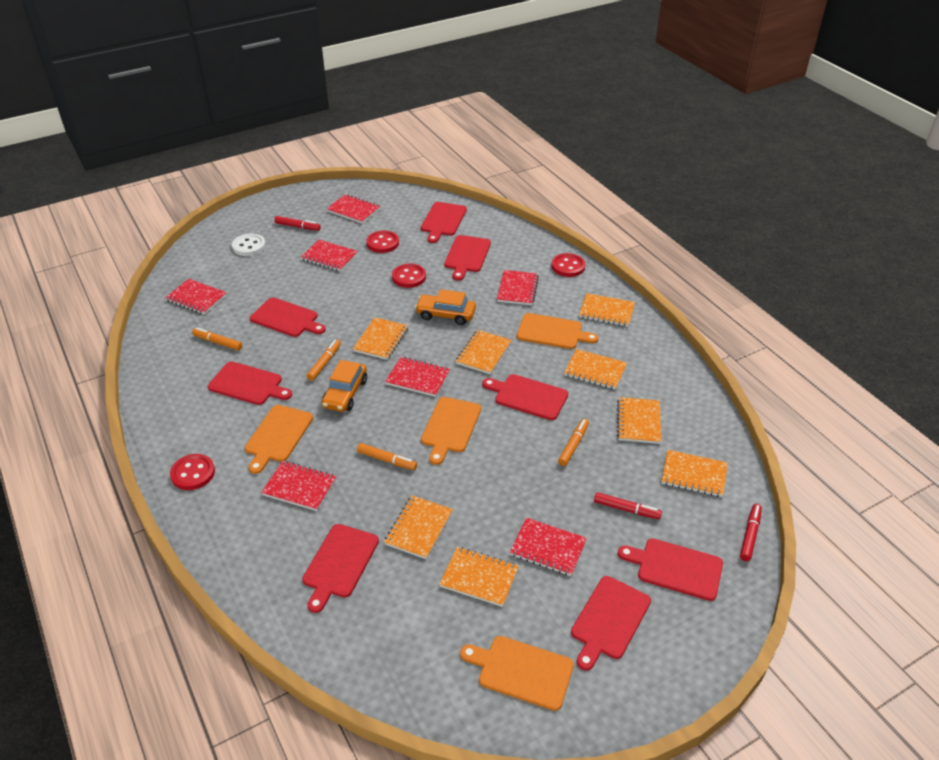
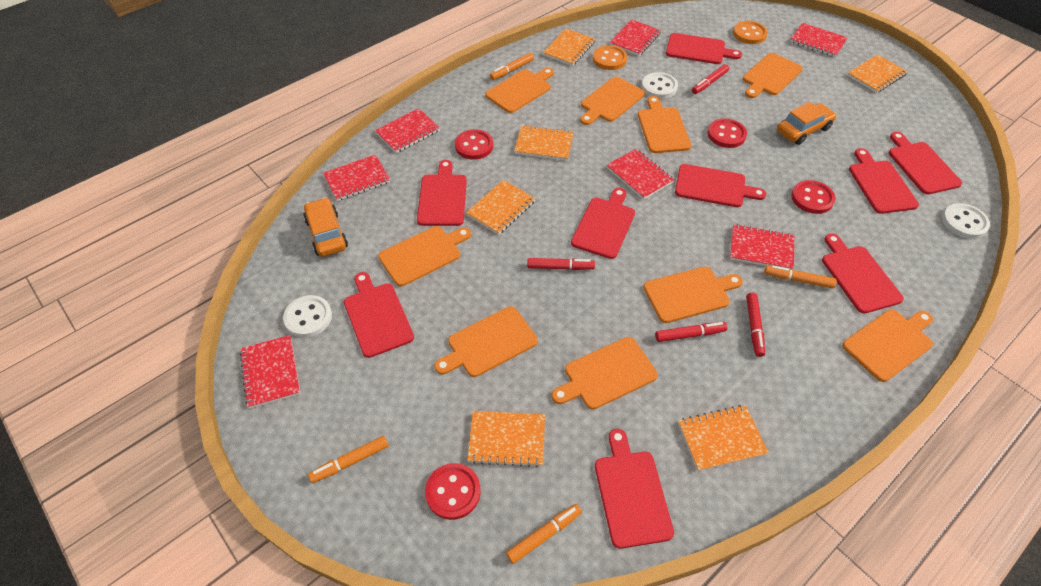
orange button: 0 -> 2
orange cutting board: 4 -> 9
orange notebook: 8 -> 6
red cutting board: 8 -> 9
red marker: 3 -> 4
white button: 1 -> 3

